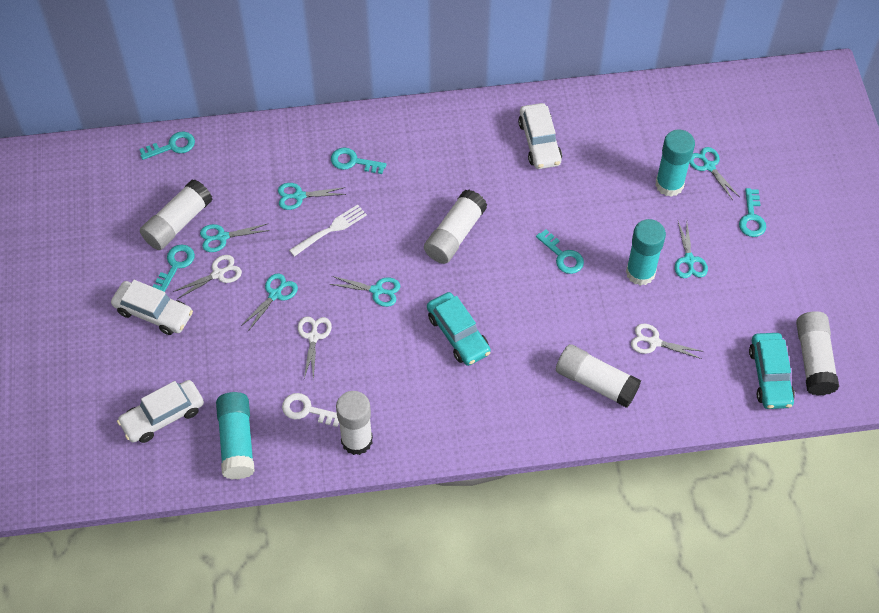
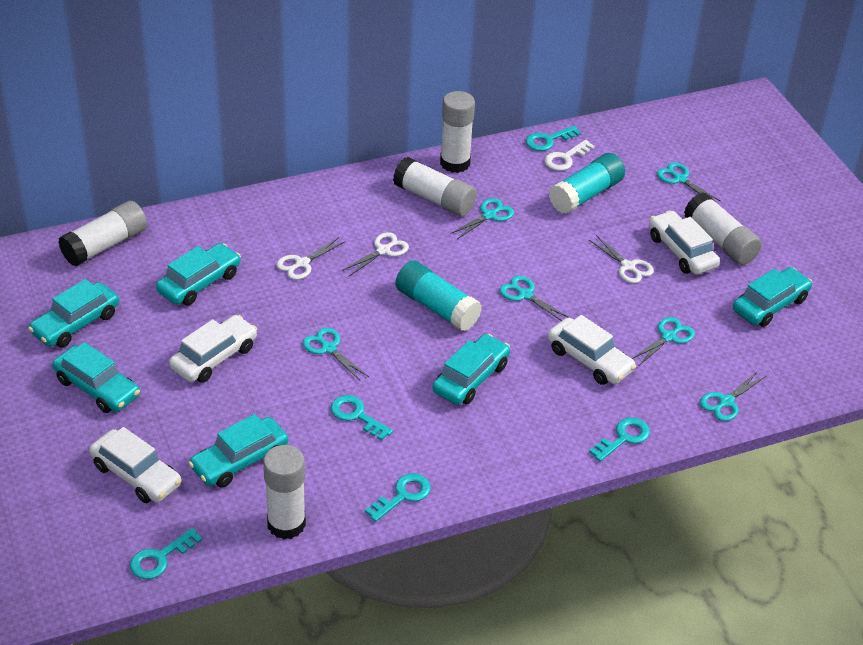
turquoise car: 2 -> 6
turquoise glue stick: 3 -> 2
white car: 3 -> 4
white fork: 1 -> 0

